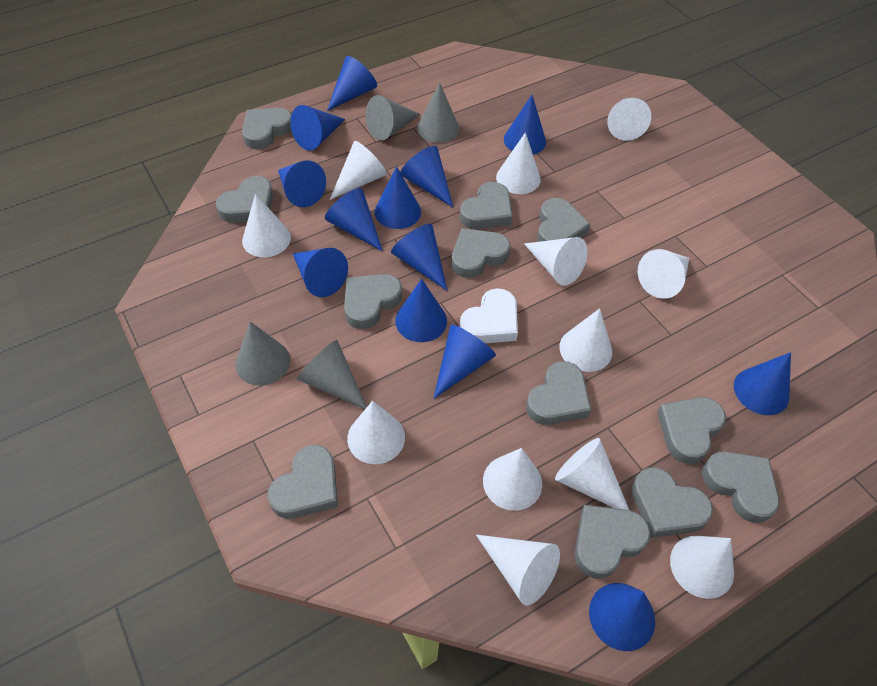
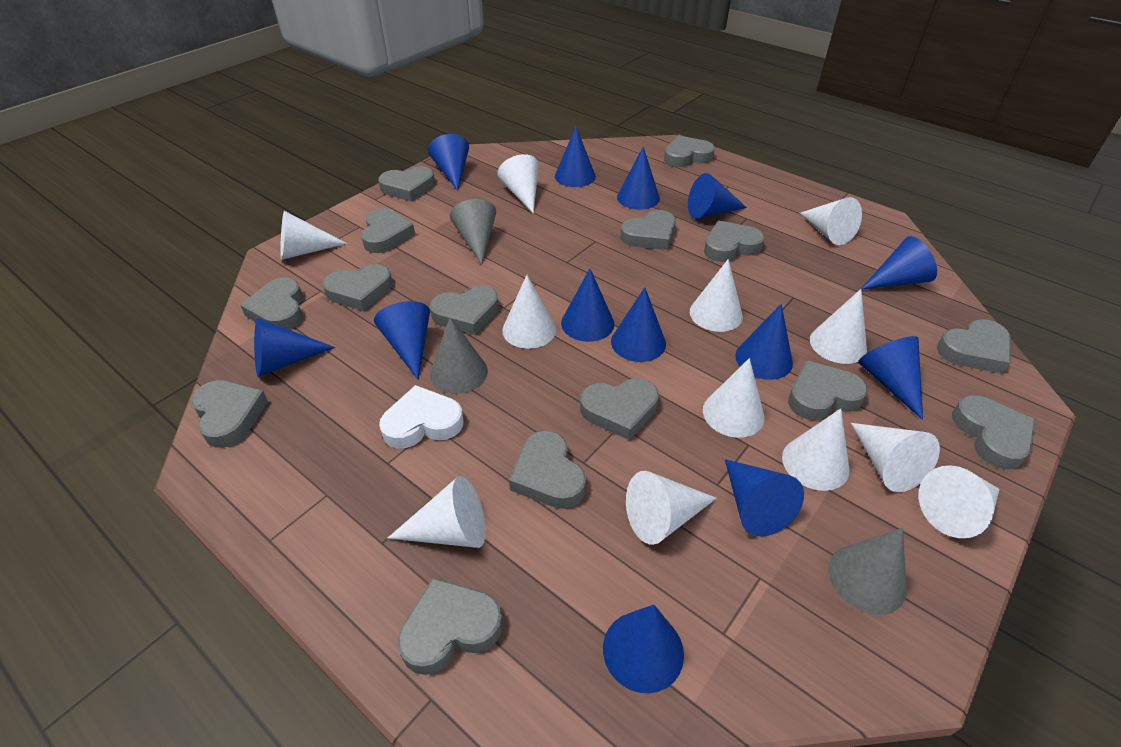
grey cone: 4 -> 3
grey heart: 12 -> 15

